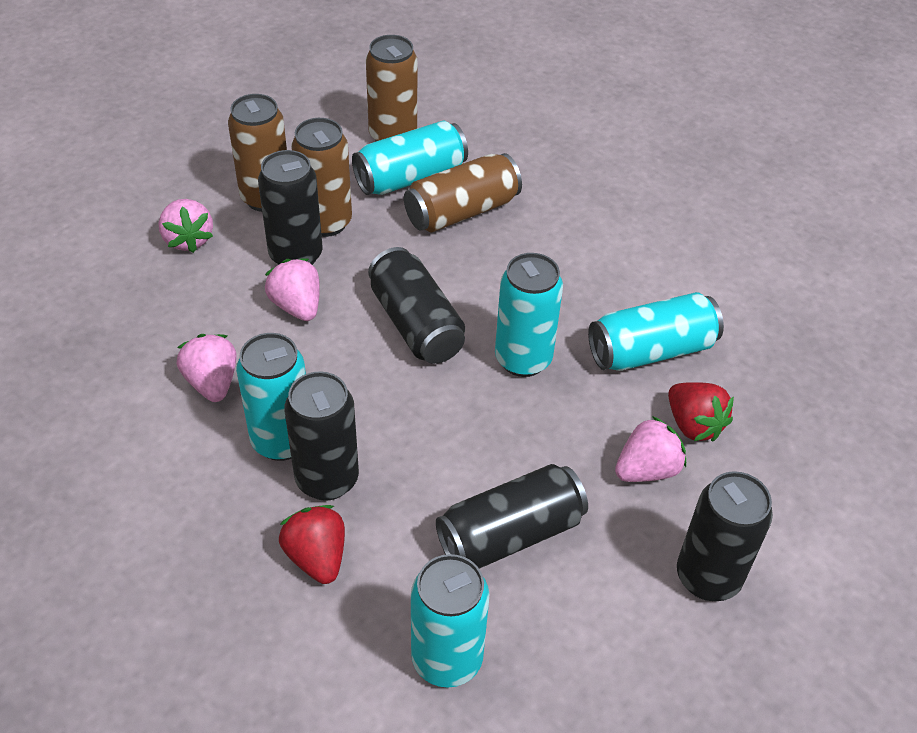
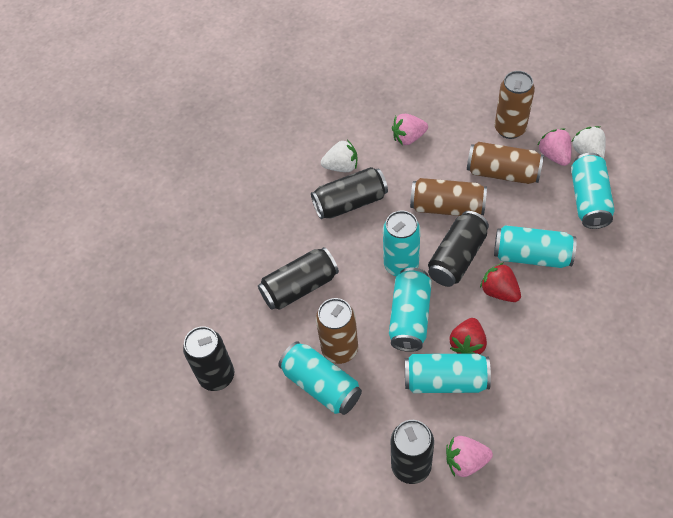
pink strawberry: 4 -> 3
turquoise can: 5 -> 6
white strawberry: 0 -> 2

